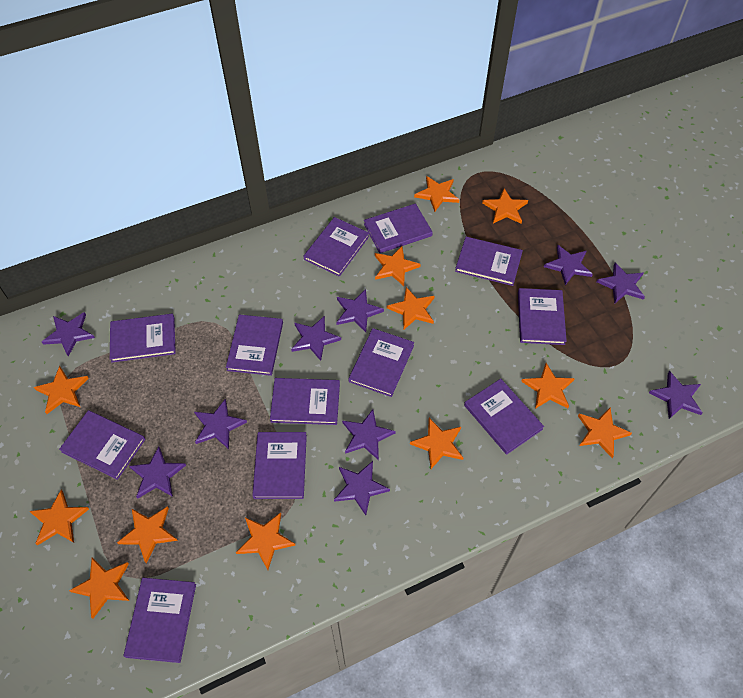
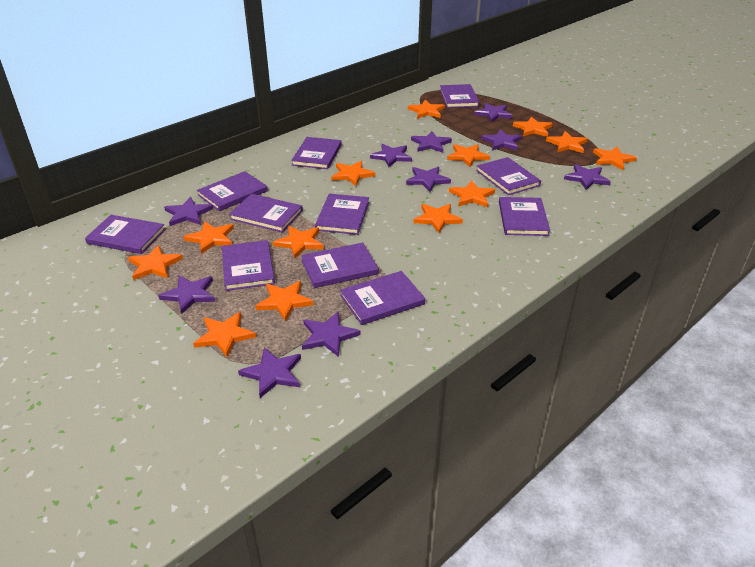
orange star: 12 -> 13
purple book: 12 -> 11

